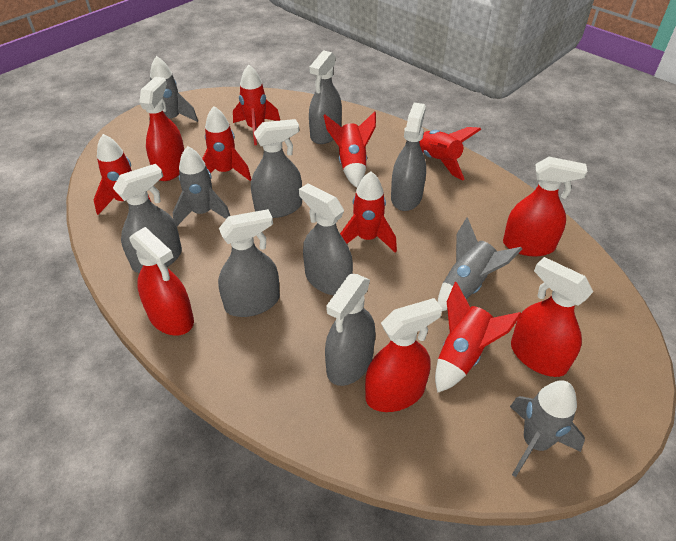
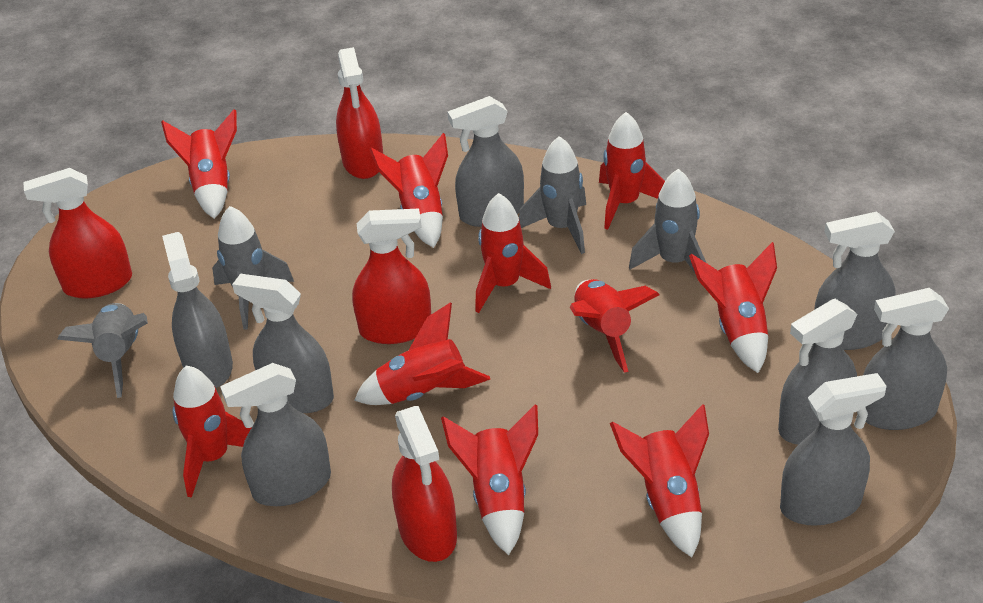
grey spray bottle: 7 -> 8
red rocket: 7 -> 10
red spray bottle: 5 -> 4

